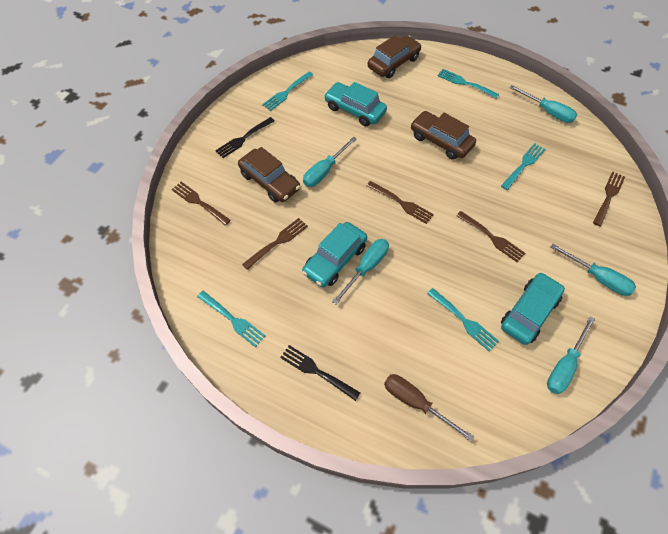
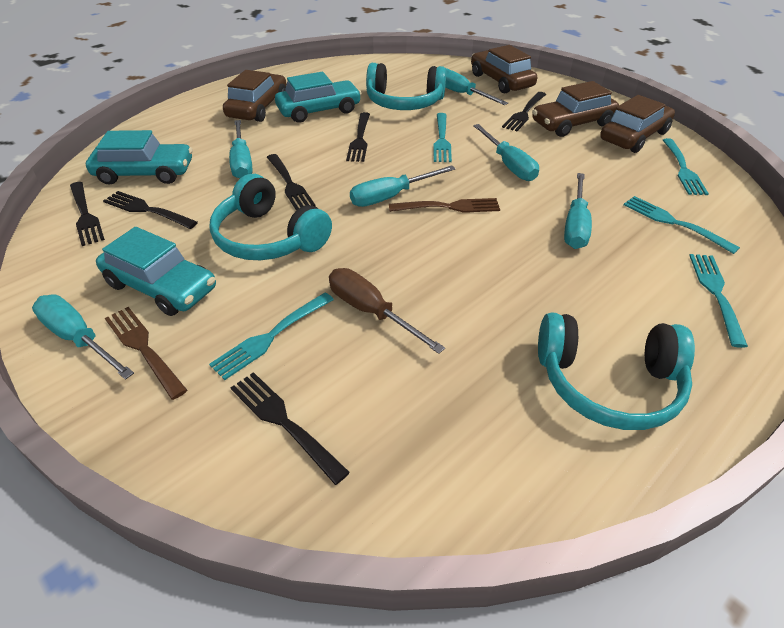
black fork: 2 -> 6
brown car: 3 -> 4
brown fork: 5 -> 2
turquoise headphones: 0 -> 3
turquoise screwdriver: 5 -> 6

